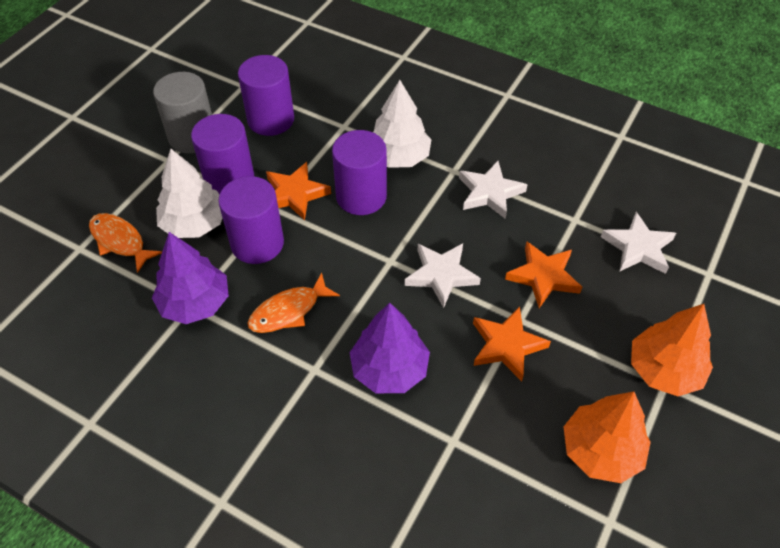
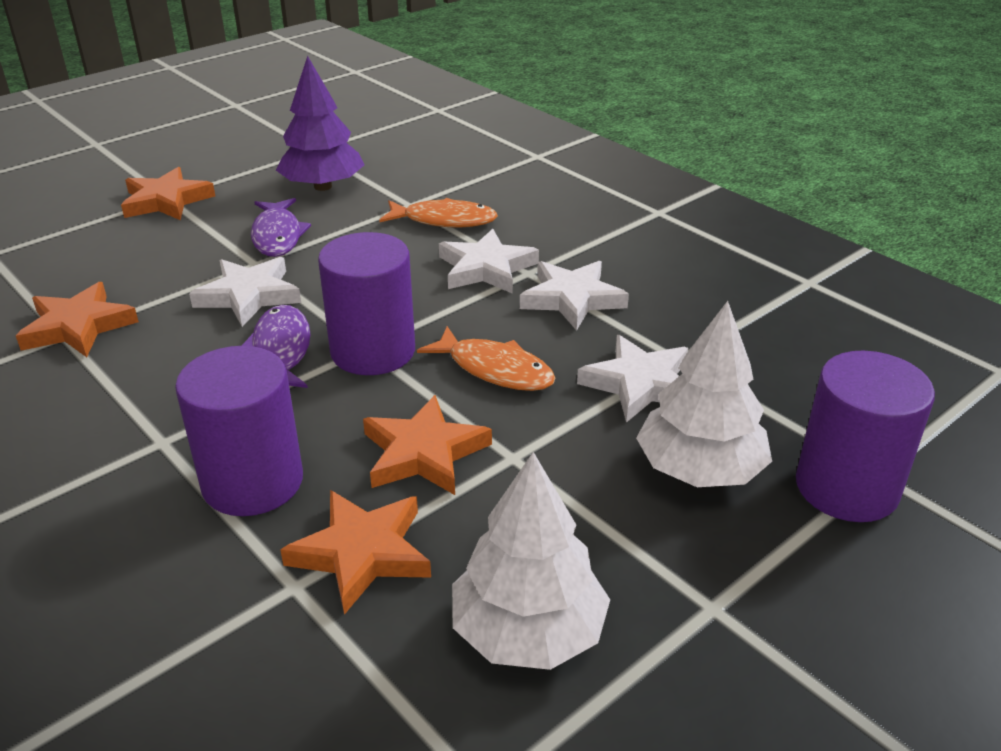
grey cylinder: 1 -> 0
orange star: 3 -> 4
orange tree: 2 -> 0
purple cylinder: 4 -> 3
purple fish: 0 -> 2
purple tree: 2 -> 1
white star: 3 -> 4

